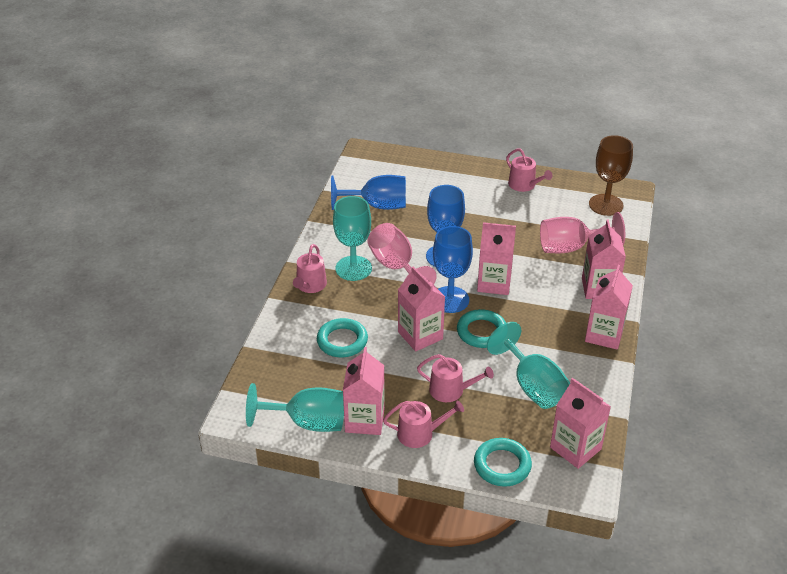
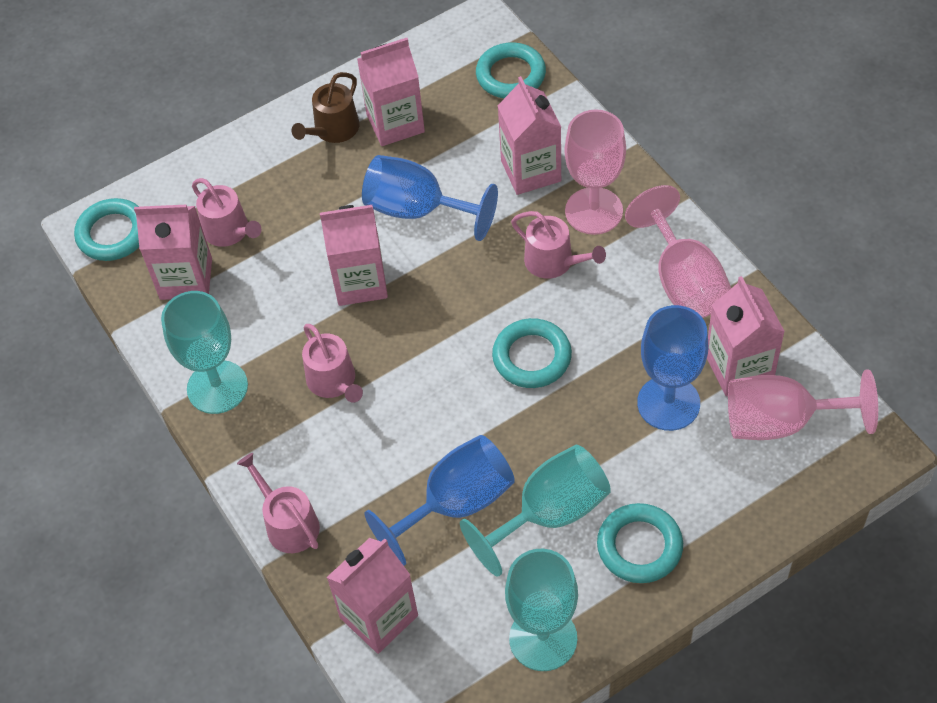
brown goblet: 1 -> 0
brown watering can: 0 -> 1
pink goblet: 2 -> 3
turquoise ring: 3 -> 4

